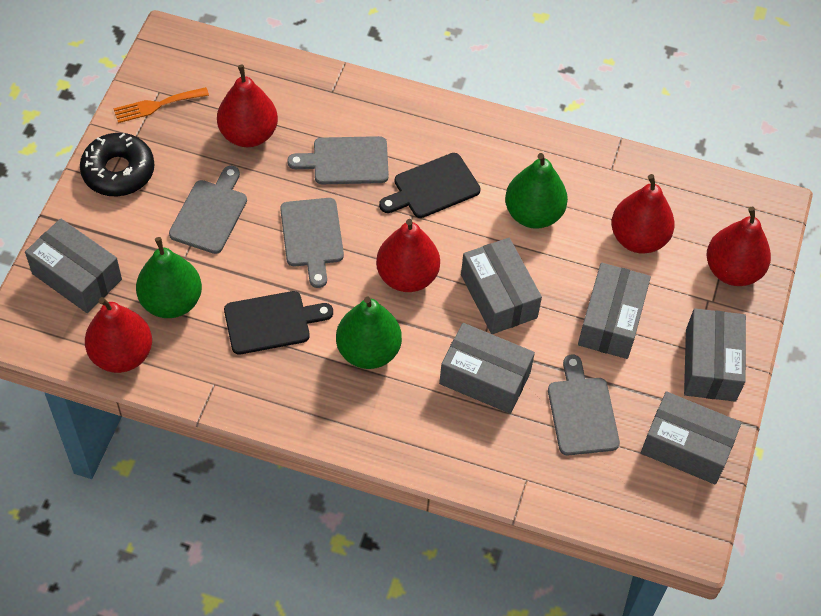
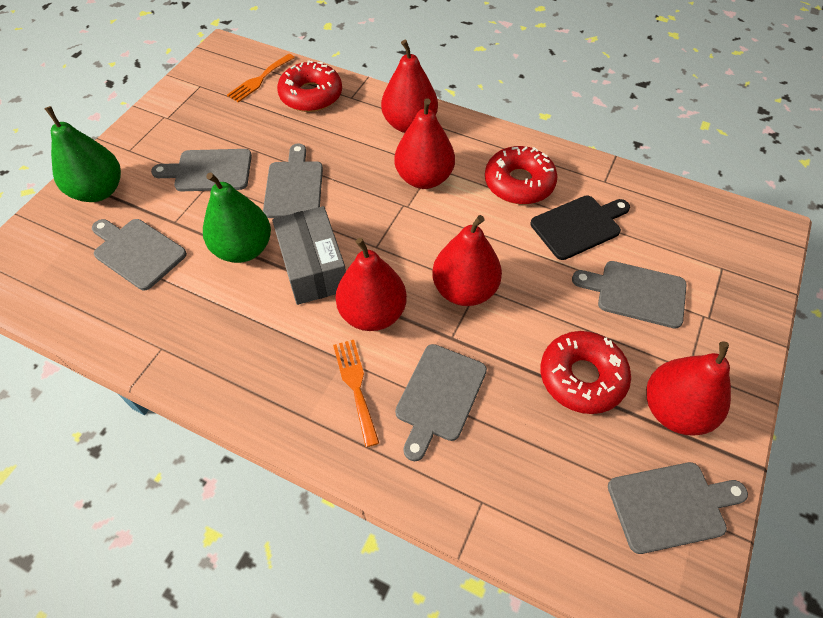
black cutting board: 2 -> 1
black donut: 1 -> 0
green pear: 3 -> 2
grey box: 6 -> 1
grey cutting board: 4 -> 6
orange fork: 1 -> 2
red donut: 0 -> 3

